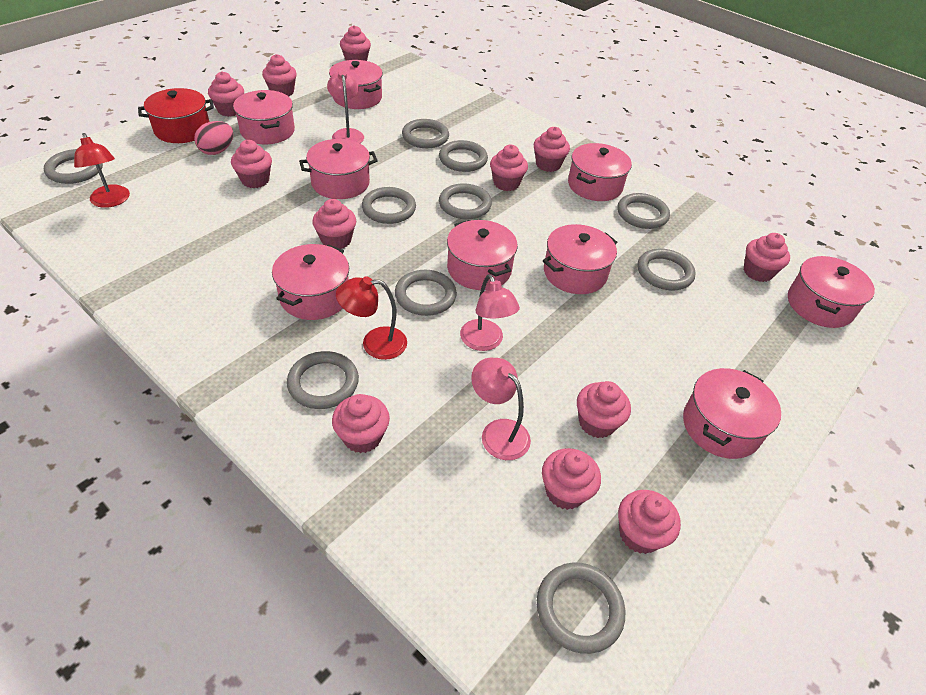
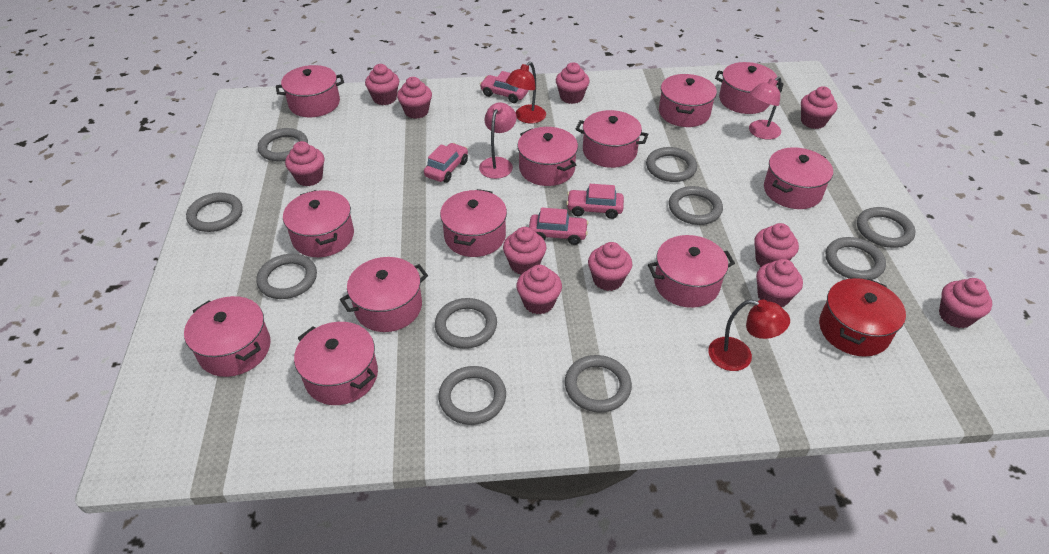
pink car: 0 -> 4
pink cupcake: 12 -> 11
pink egg: 1 -> 0
pink lamp: 3 -> 2
pink pot: 9 -> 12

